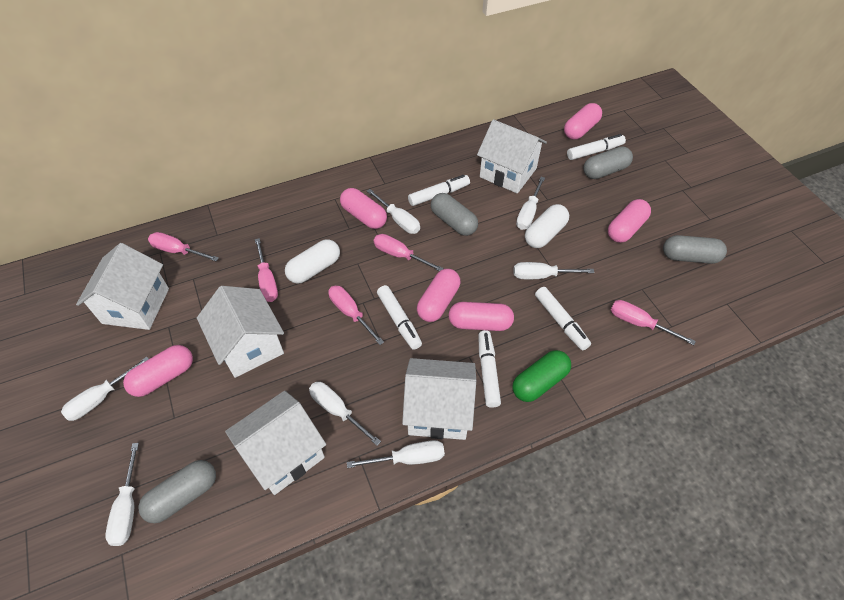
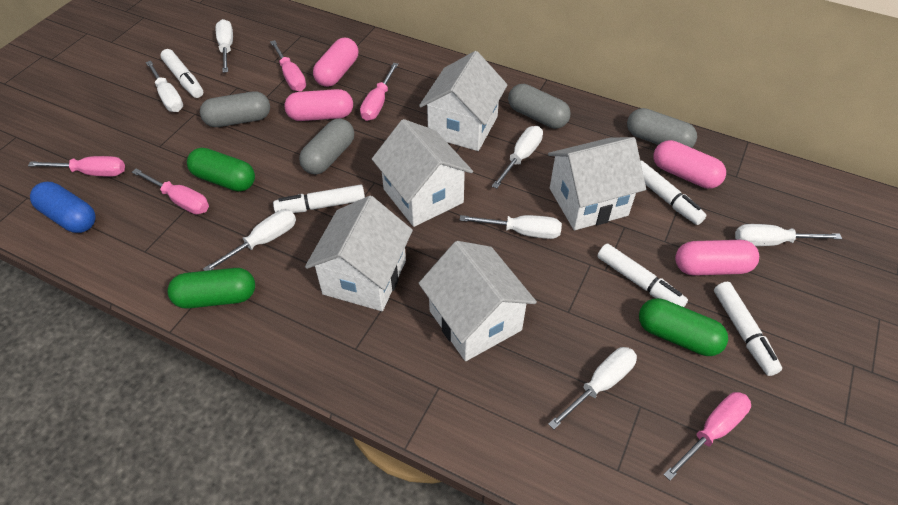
blue capsule: 0 -> 1
green capsule: 1 -> 3
pink capsule: 6 -> 4
white capsule: 2 -> 0

